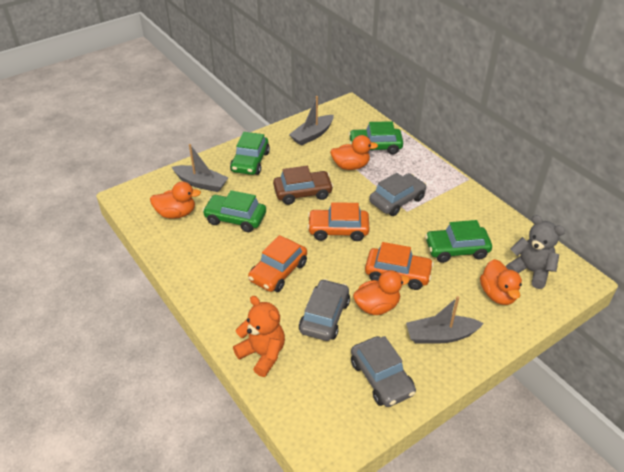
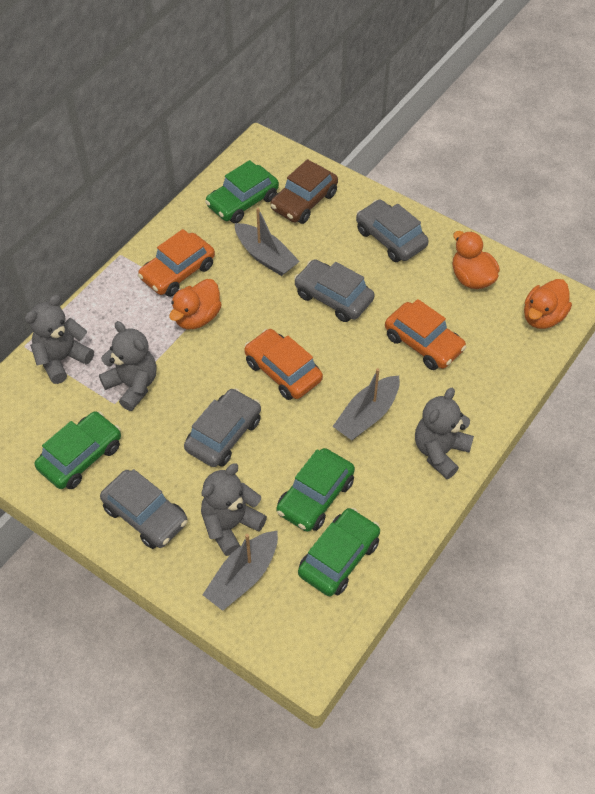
grey car: 3 -> 4
grey teddy bear: 1 -> 4
orange duck: 4 -> 3
orange teddy bear: 1 -> 0

